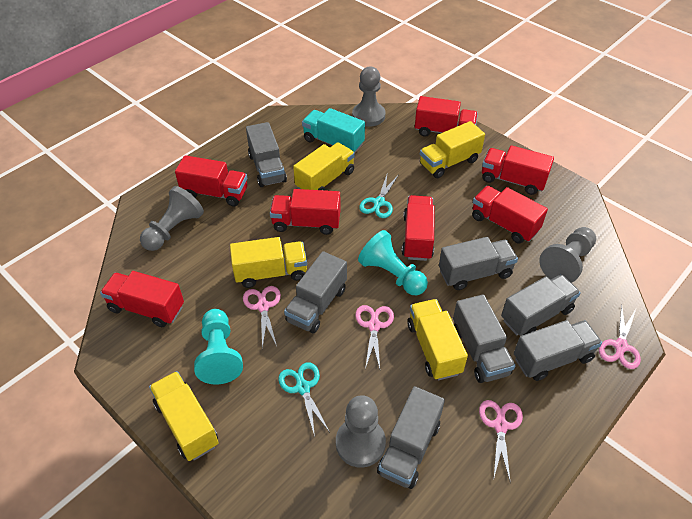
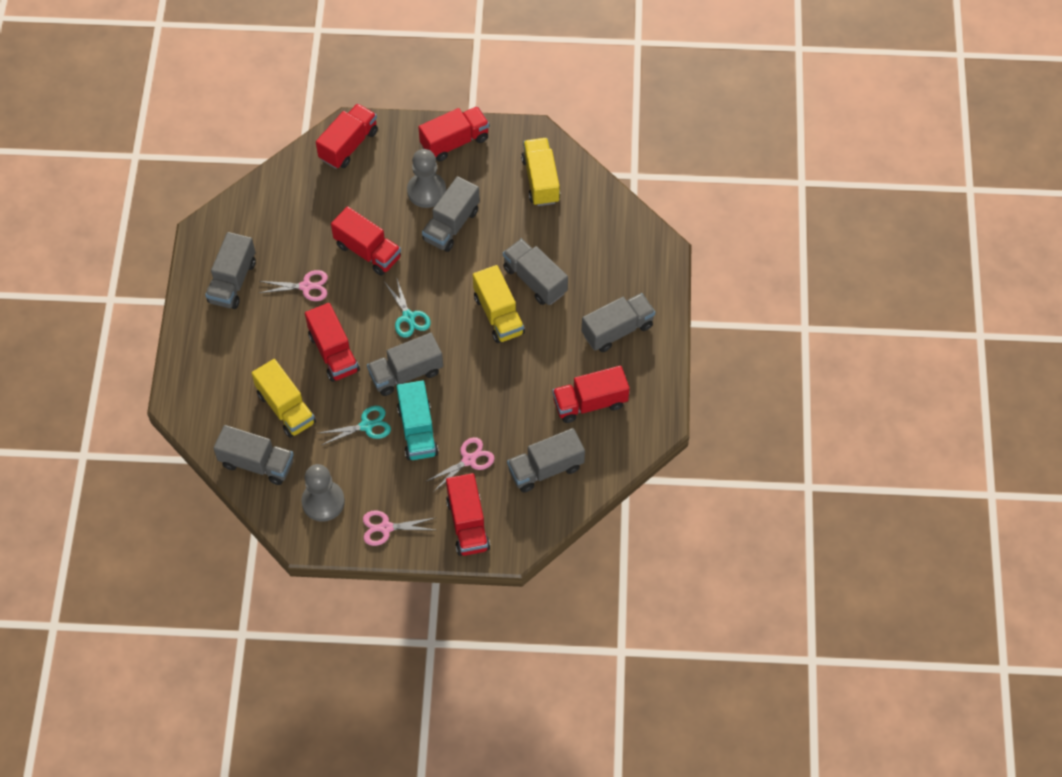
grey pawn: 4 -> 2
pink scissors: 4 -> 3
red truck: 7 -> 6
turquoise pawn: 2 -> 0
yellow truck: 5 -> 3

